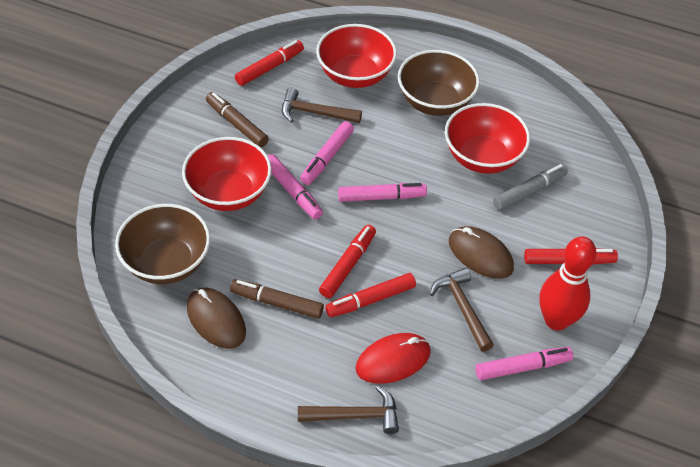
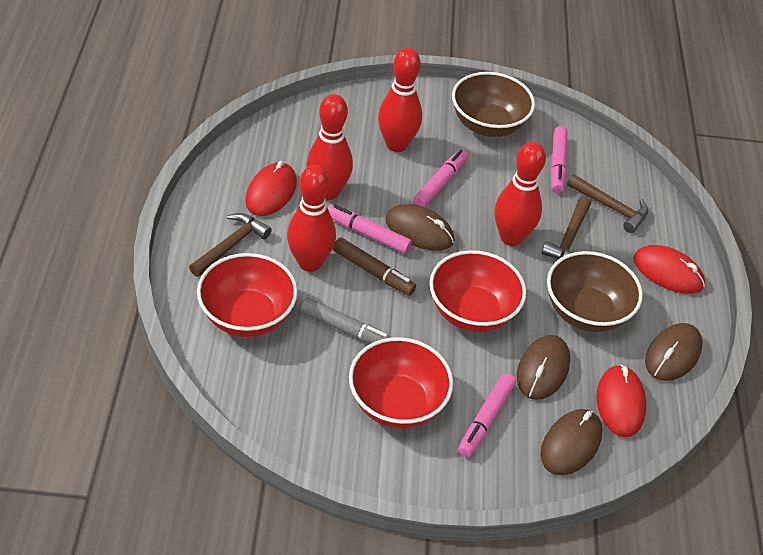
brown marker: 2 -> 1
brown mouse: 2 -> 4
red bowling pin: 1 -> 4
red marker: 4 -> 0
red mouse: 1 -> 3

